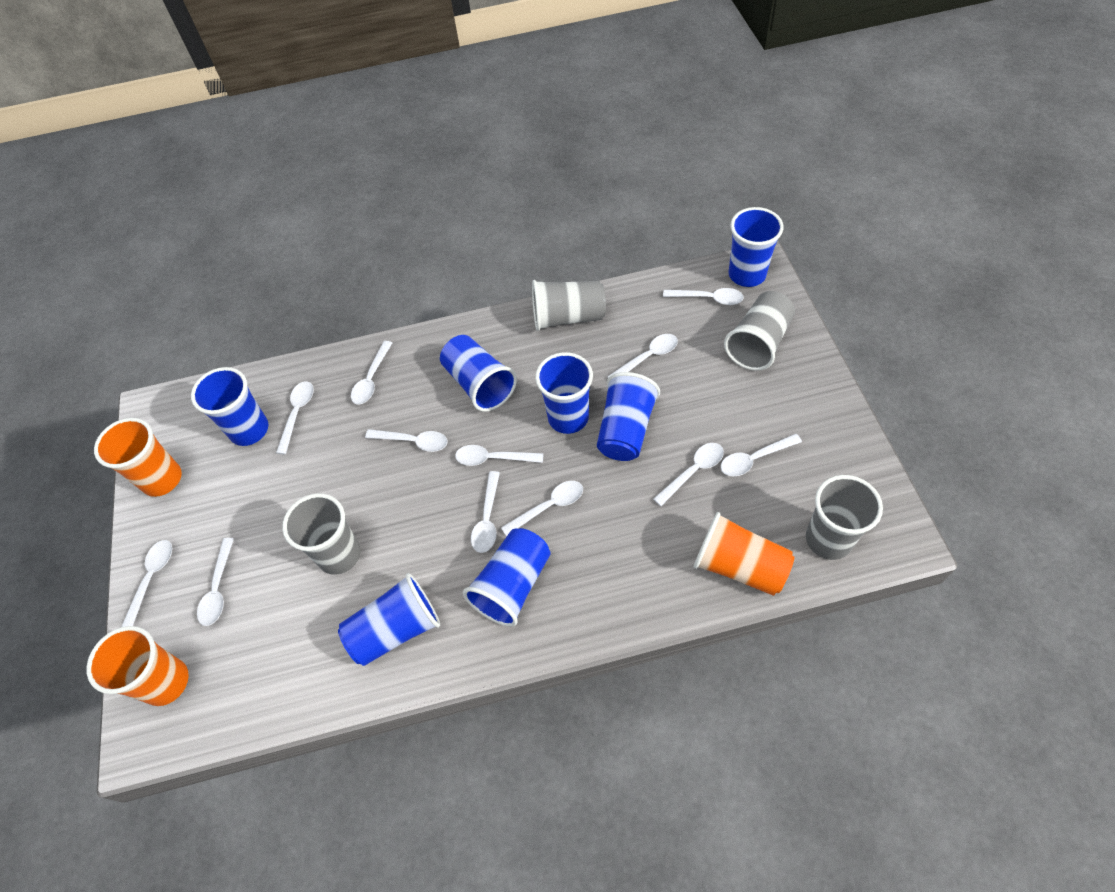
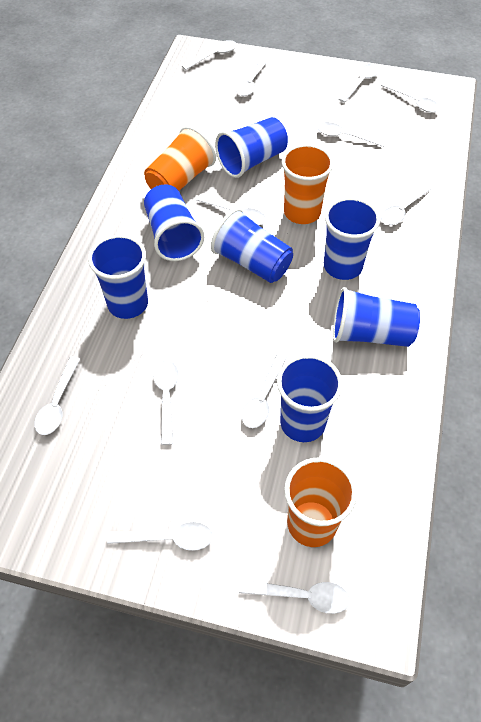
grey cup: 4 -> 0

